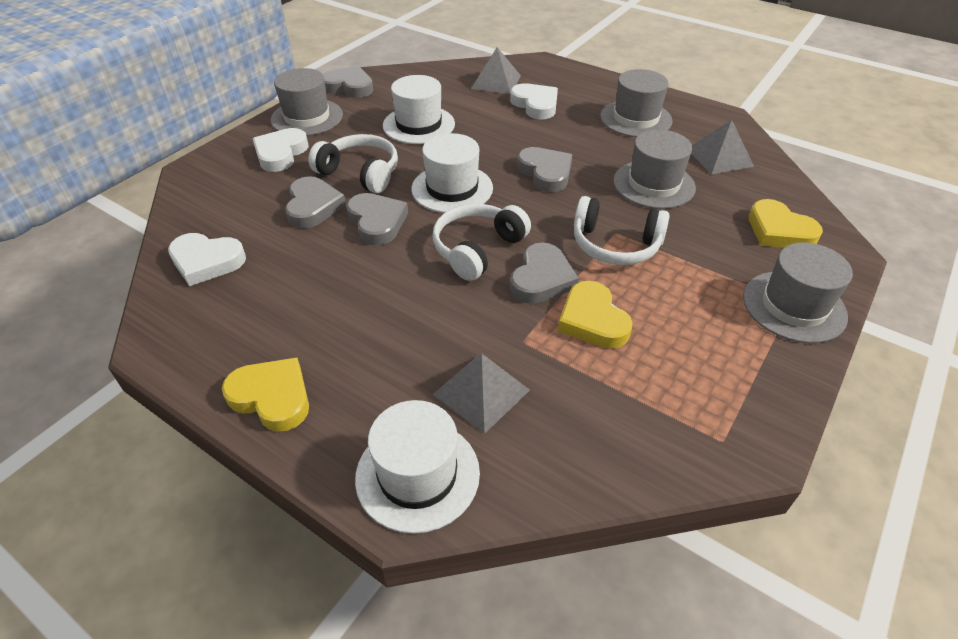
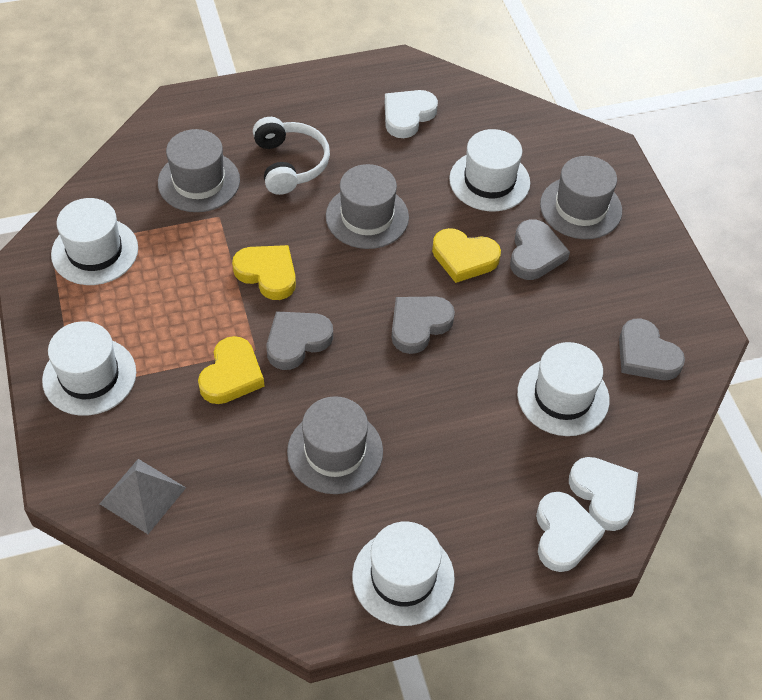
grey heart: 5 -> 4
grey pyramid: 3 -> 1
white hat: 3 -> 5
white headphones: 3 -> 1

